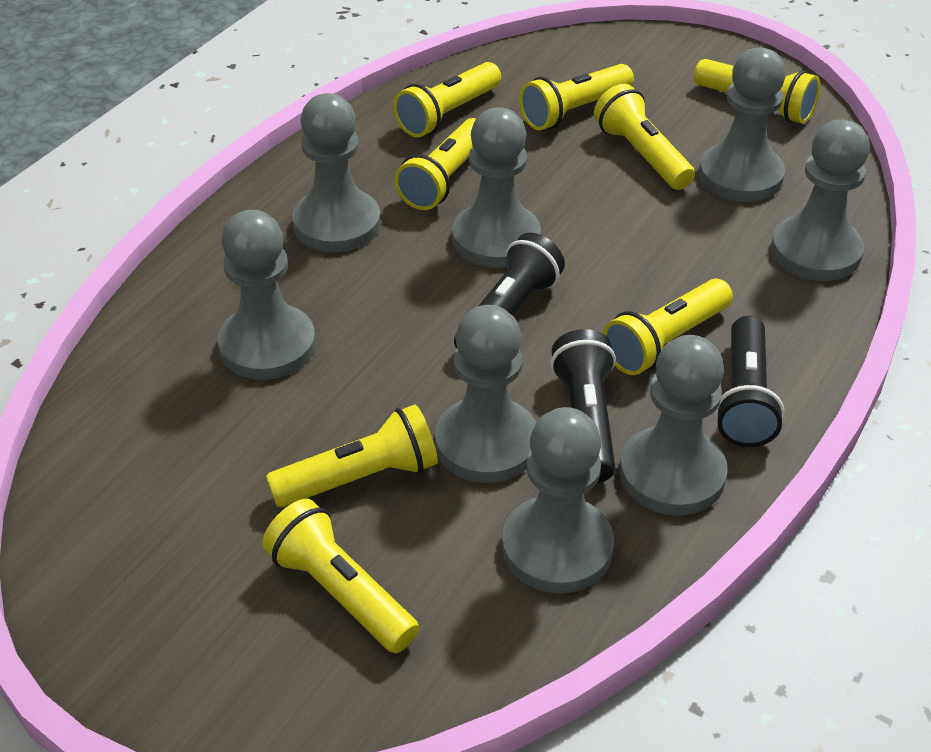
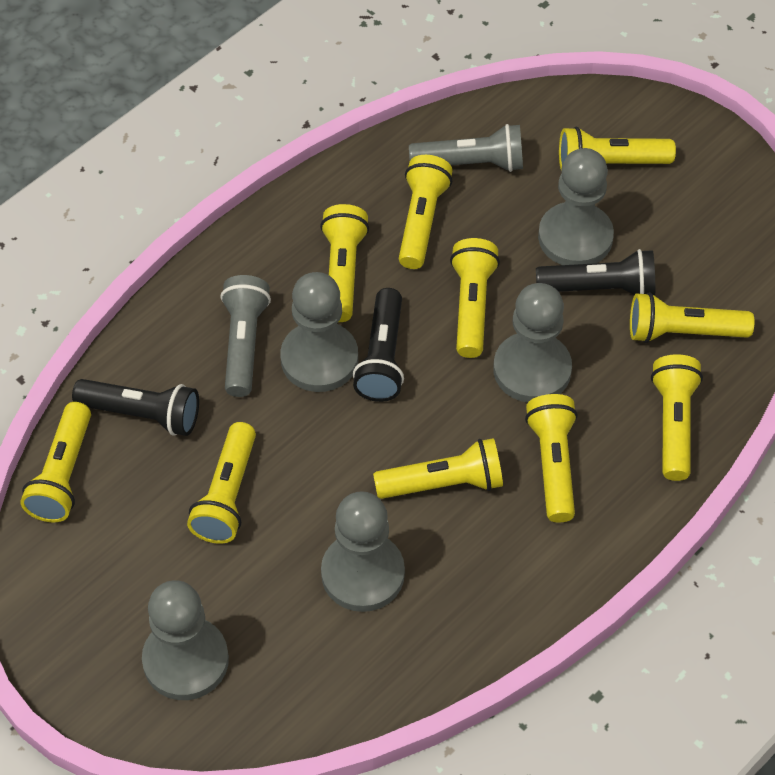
grey flashlight: 0 -> 2
grey pawn: 8 -> 5
yellow flashlight: 8 -> 10

